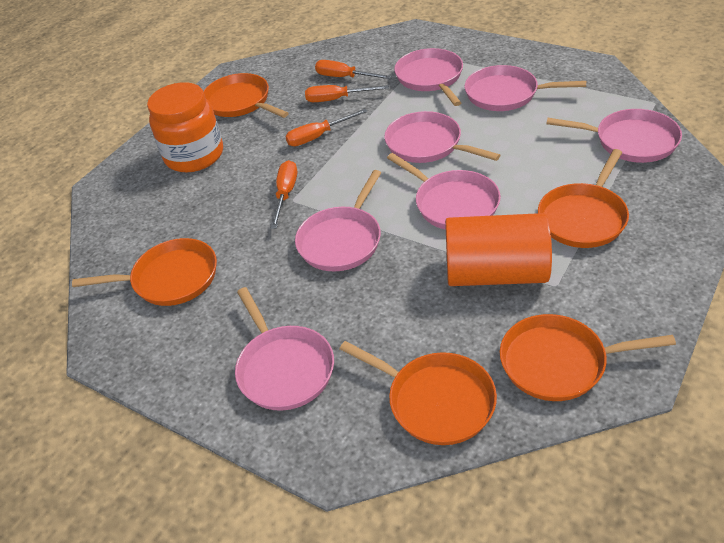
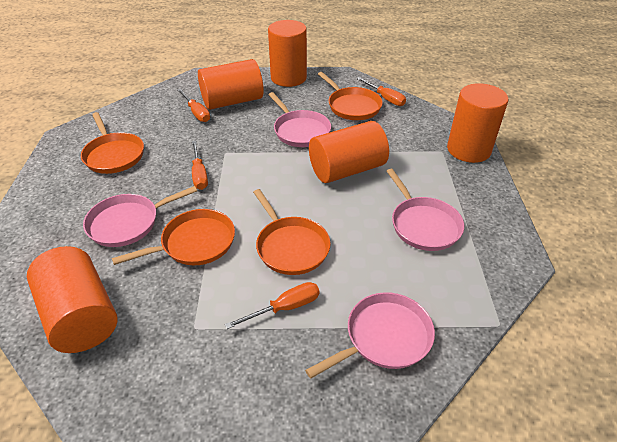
orange cylinder: 1 -> 5
orange jar: 1 -> 0
orange pan: 5 -> 4
pink pan: 7 -> 4

